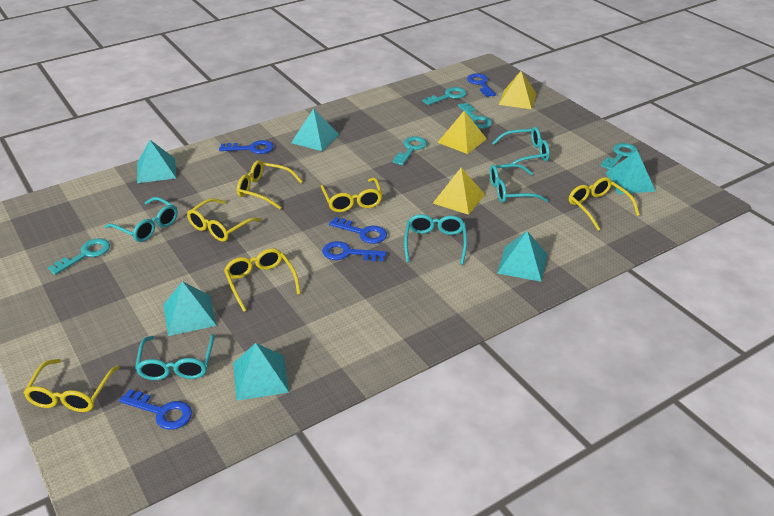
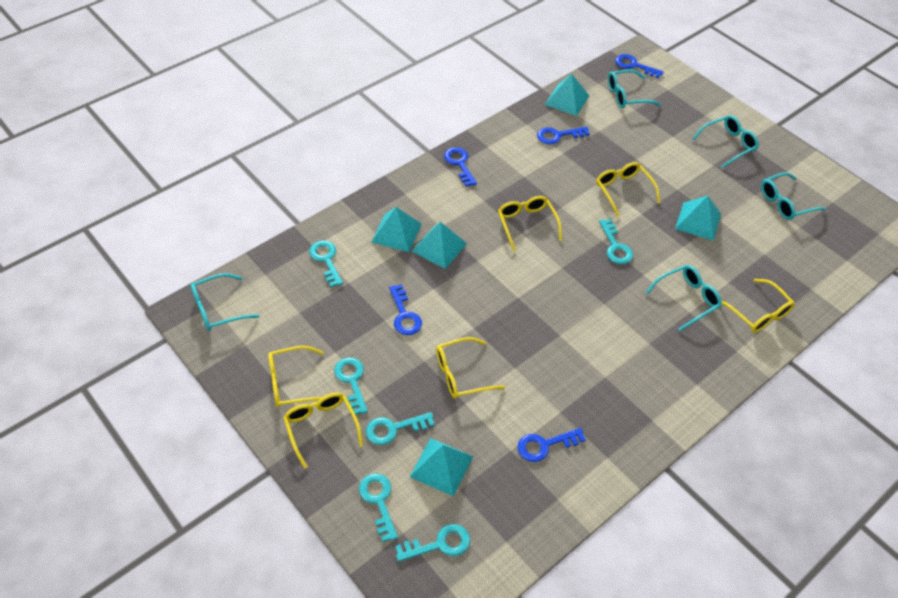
turquoise key: 5 -> 6
turquoise pyramid: 6 -> 5
yellow pyramid: 3 -> 0

